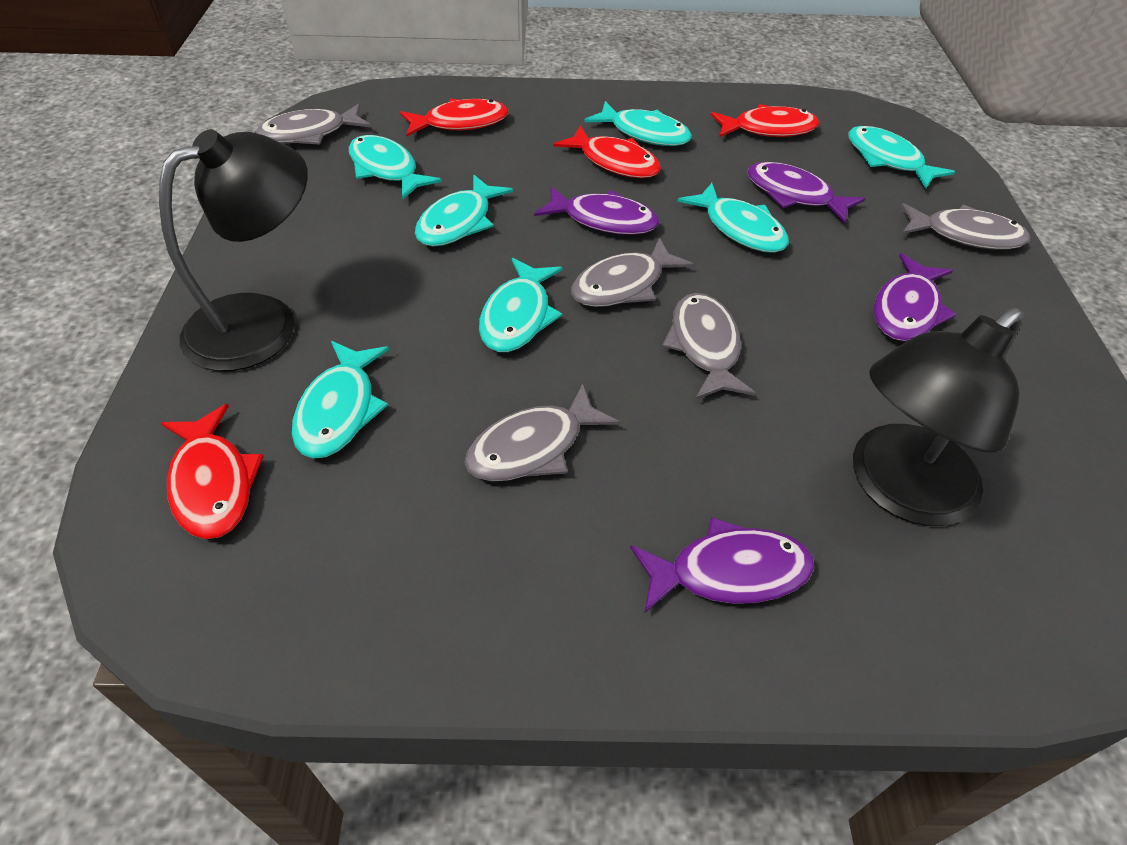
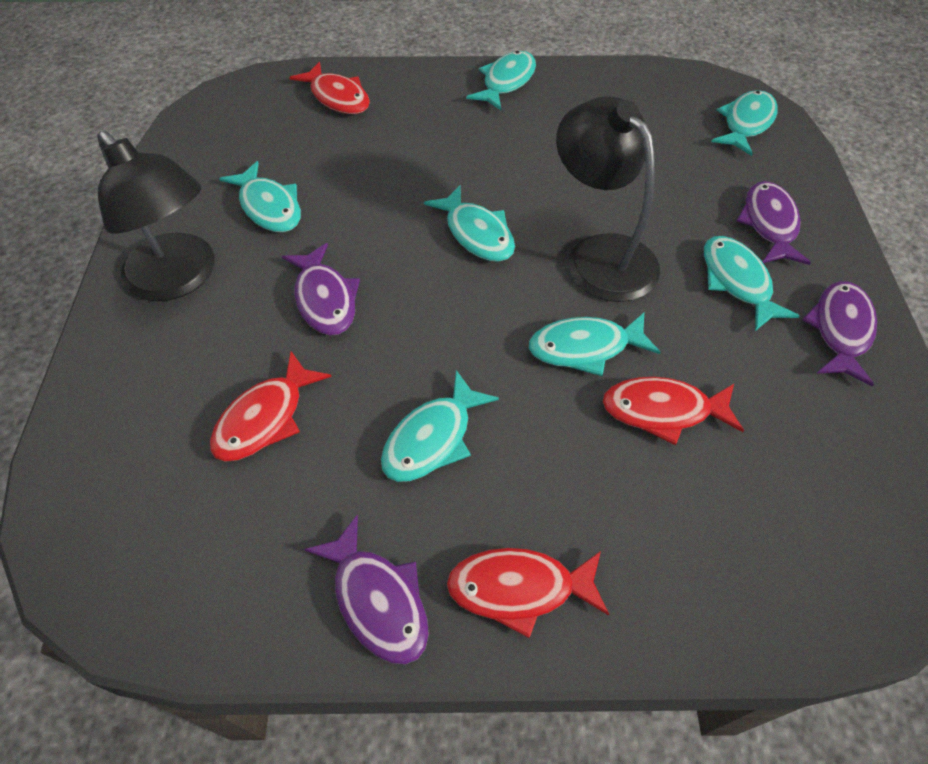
grey fish: 5 -> 0

